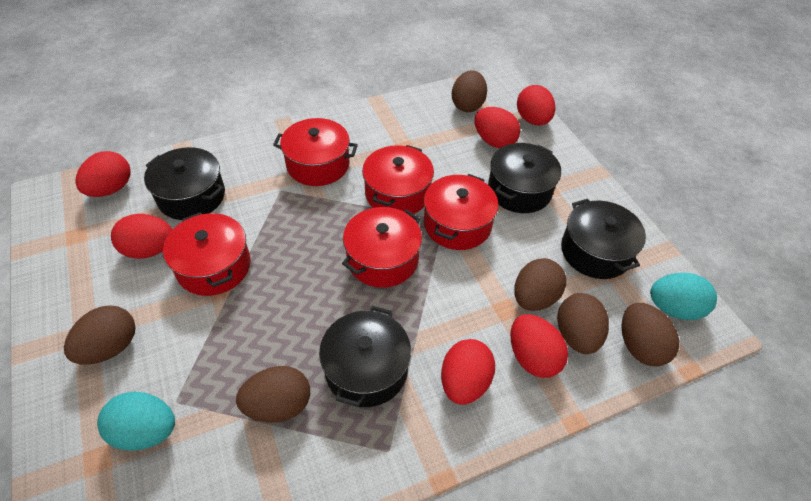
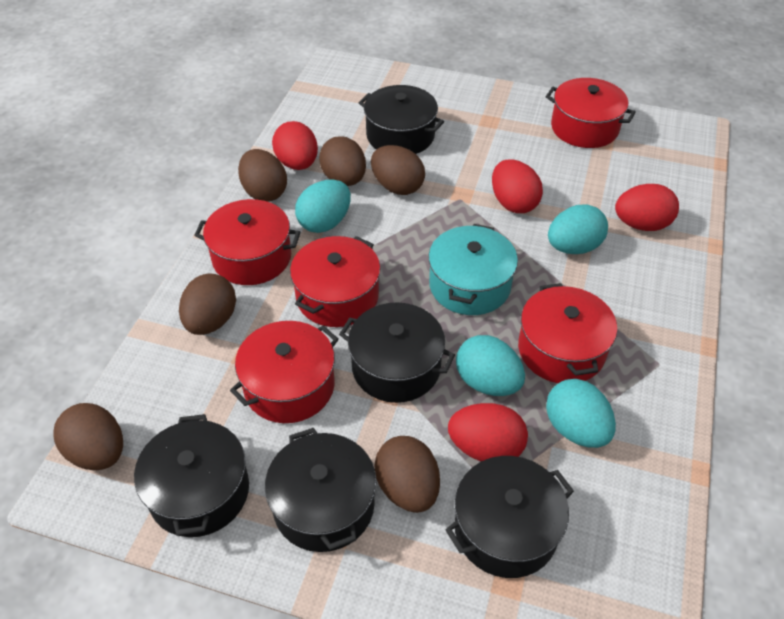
black pot: 4 -> 5
red egg: 6 -> 4
turquoise egg: 2 -> 4
turquoise pot: 0 -> 1

